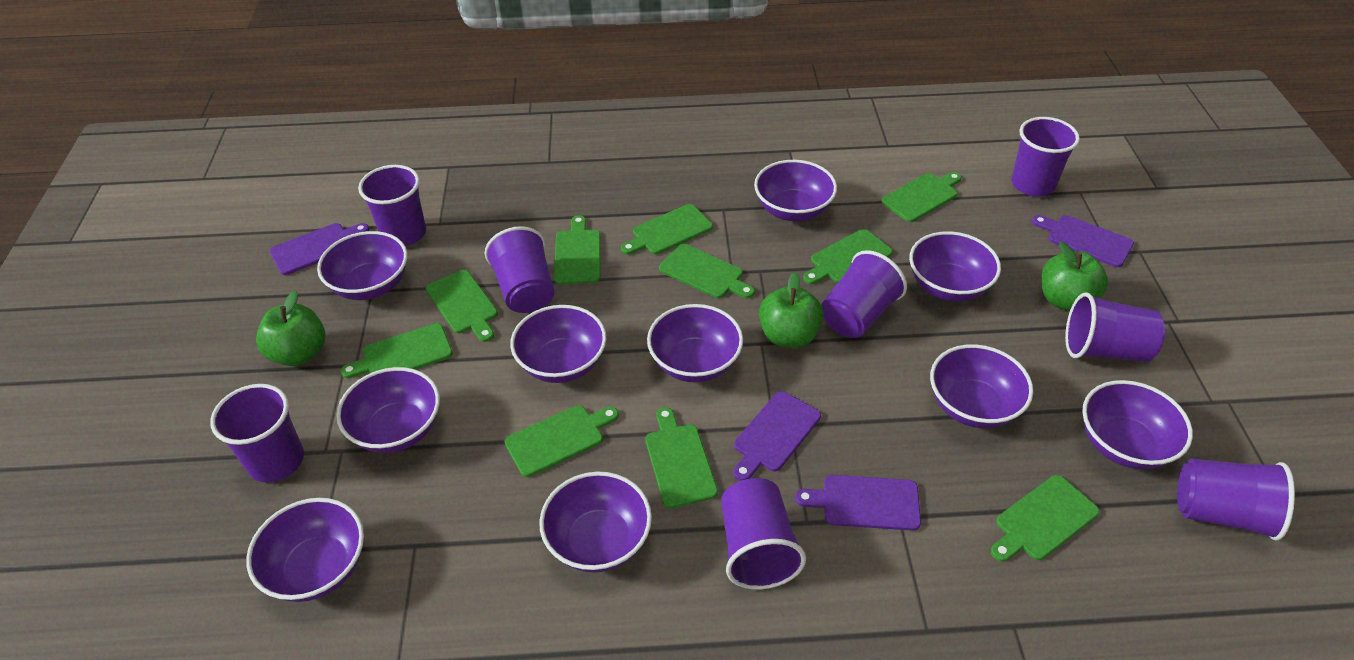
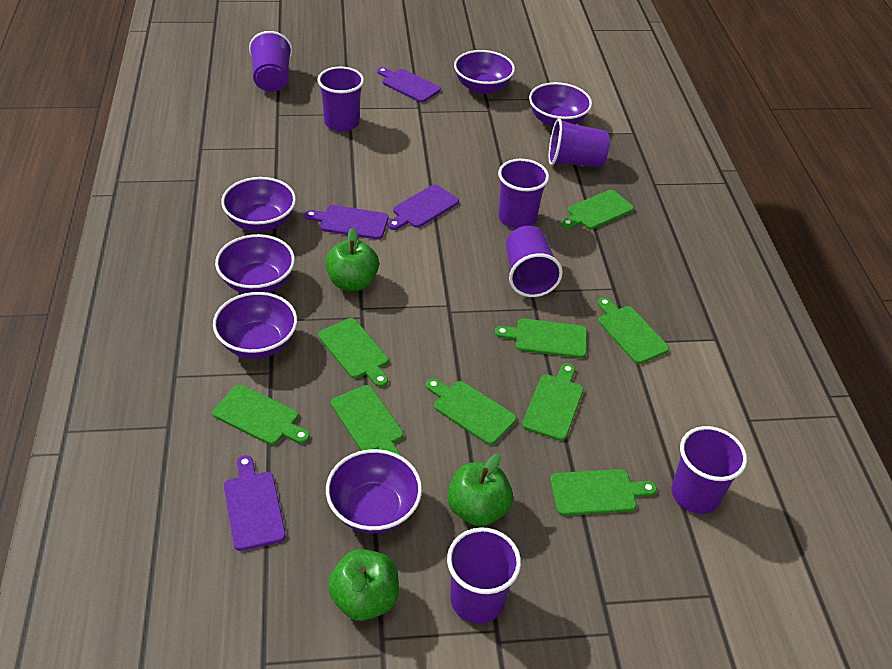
green cutting board: 10 -> 9
purple bowl: 10 -> 6
purple cup: 8 -> 7

